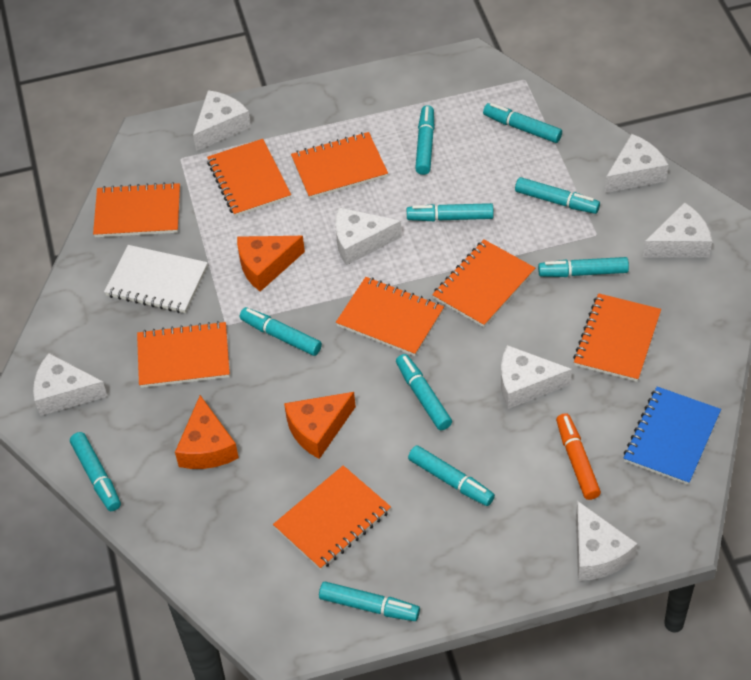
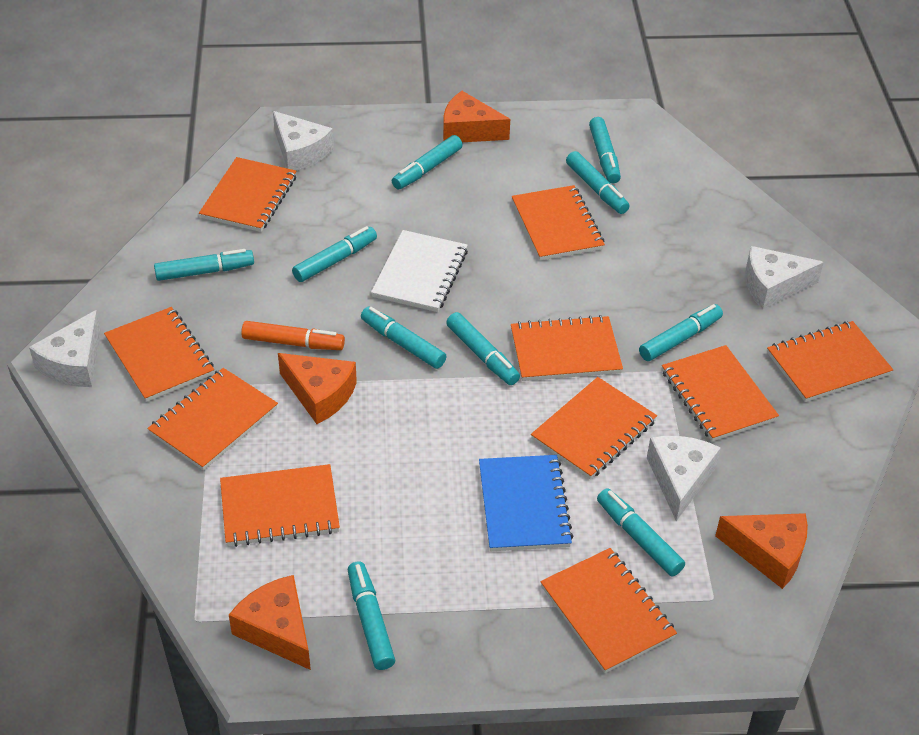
orange cheese: 3 -> 4
orange notebook: 8 -> 10
white cheese: 7 -> 4

